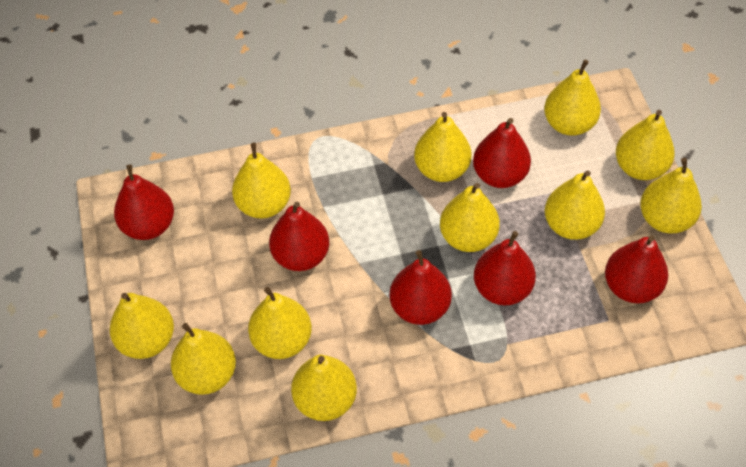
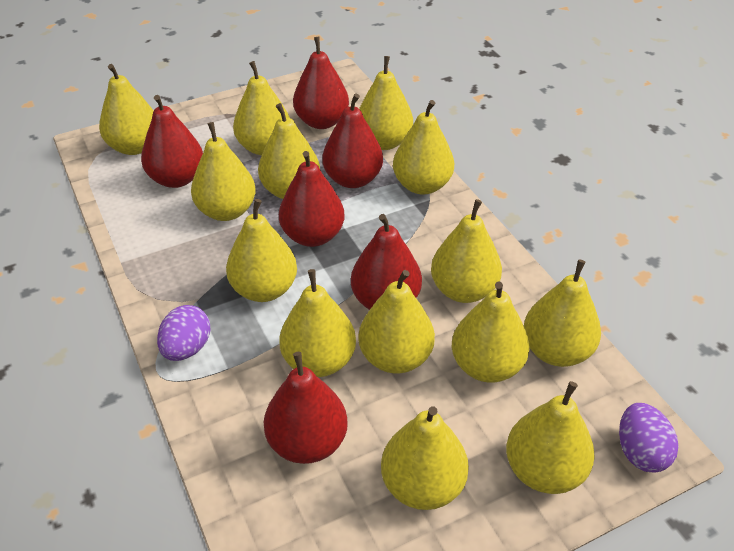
purple egg: 0 -> 2
yellow pear: 11 -> 14

